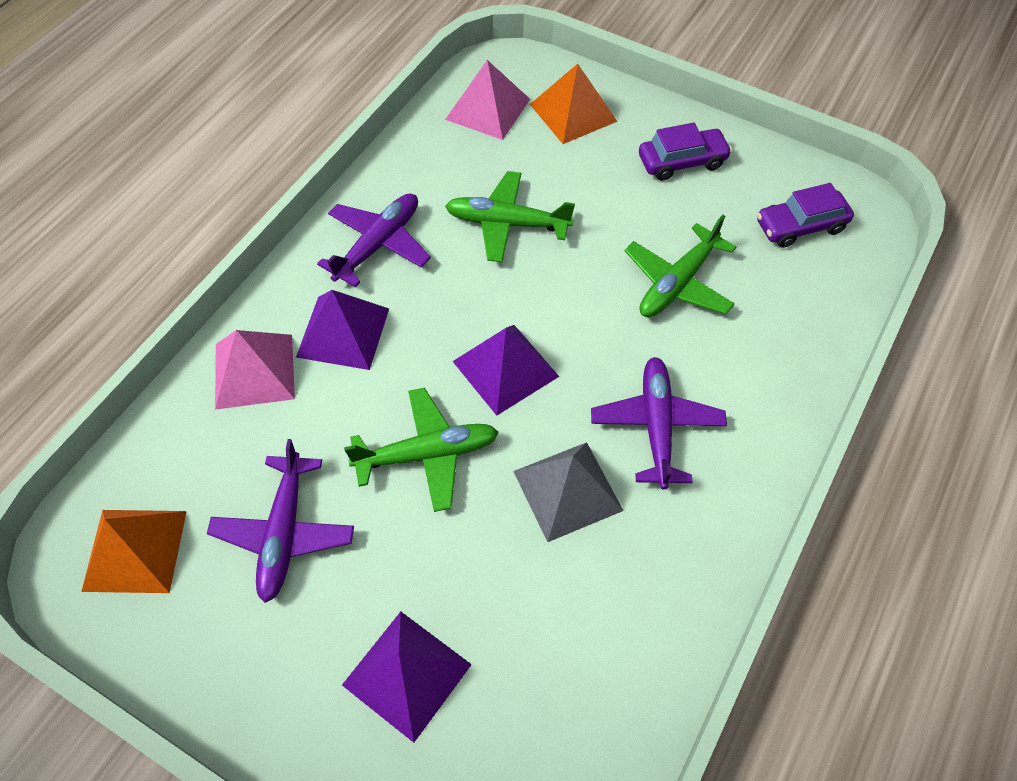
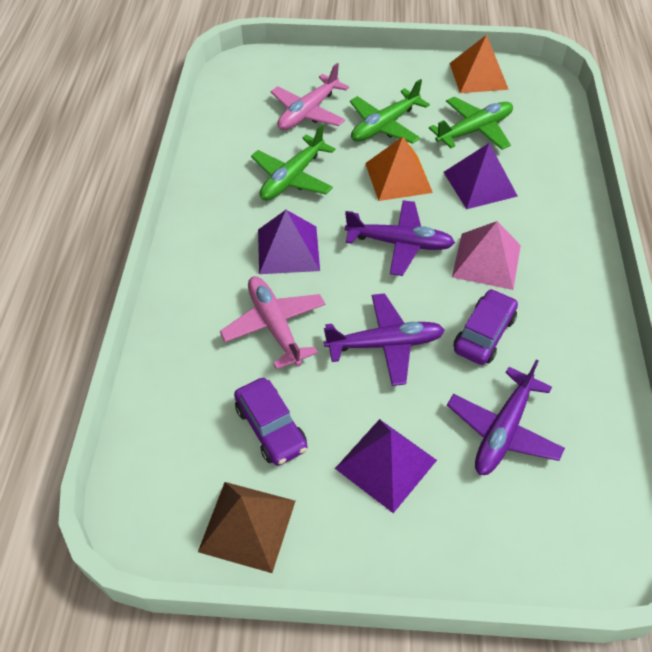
brown pyramid: 0 -> 1
grey pyramid: 1 -> 0
pink plane: 0 -> 2
pink pyramid: 2 -> 1

